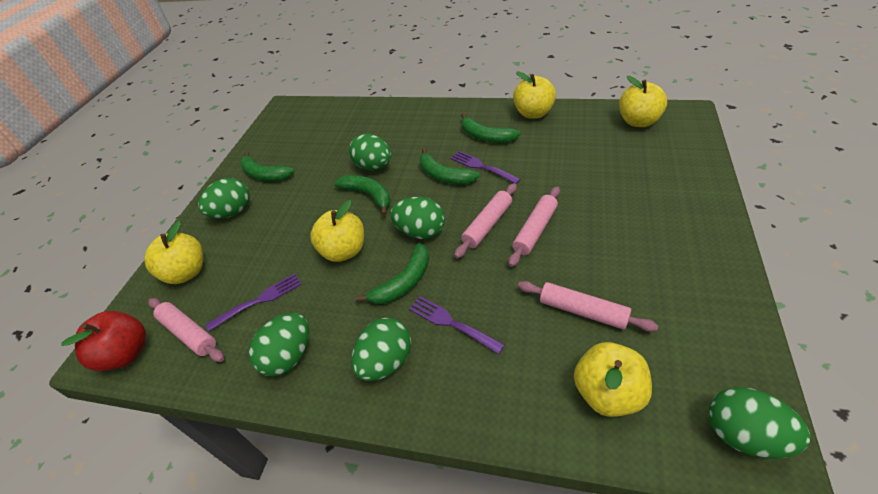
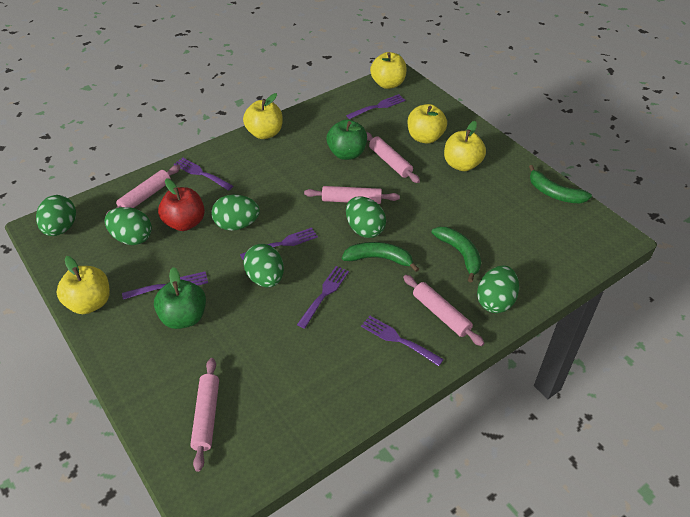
green apple: 0 -> 2
green banana: 5 -> 3
pink rolling pin: 4 -> 5
purple fork: 3 -> 6

